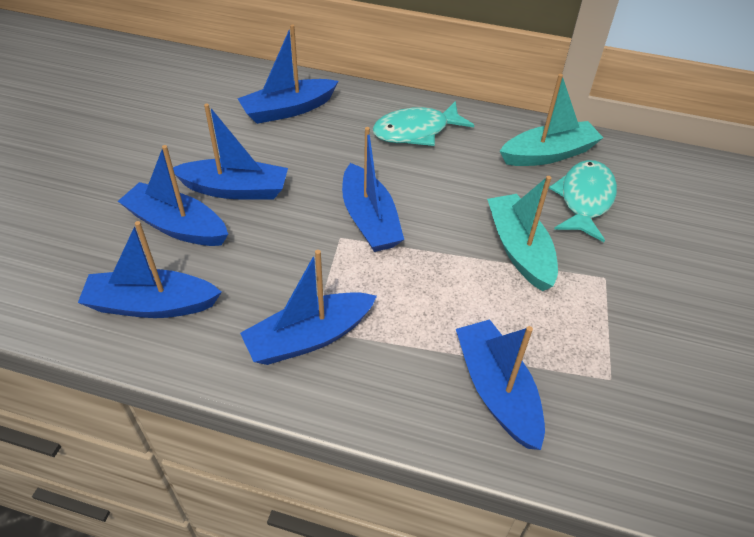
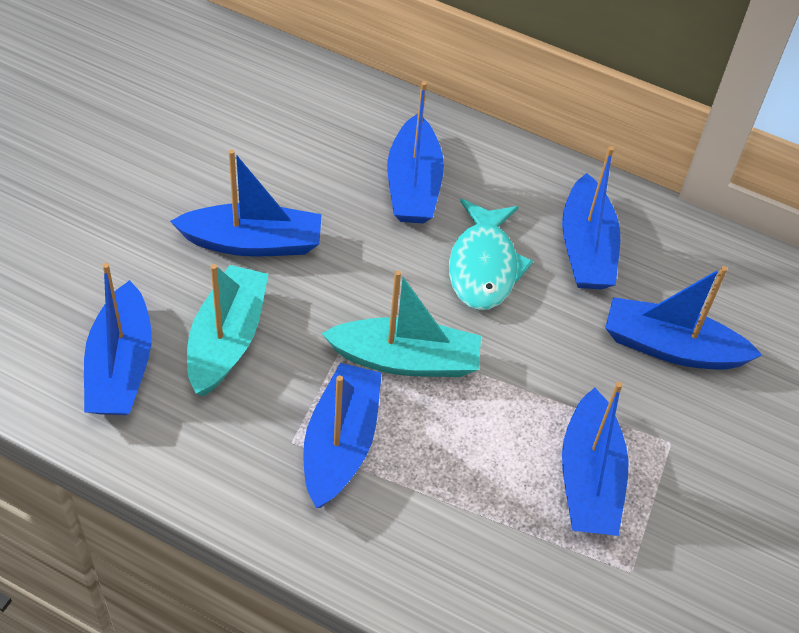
turquoise fish: 2 -> 1

